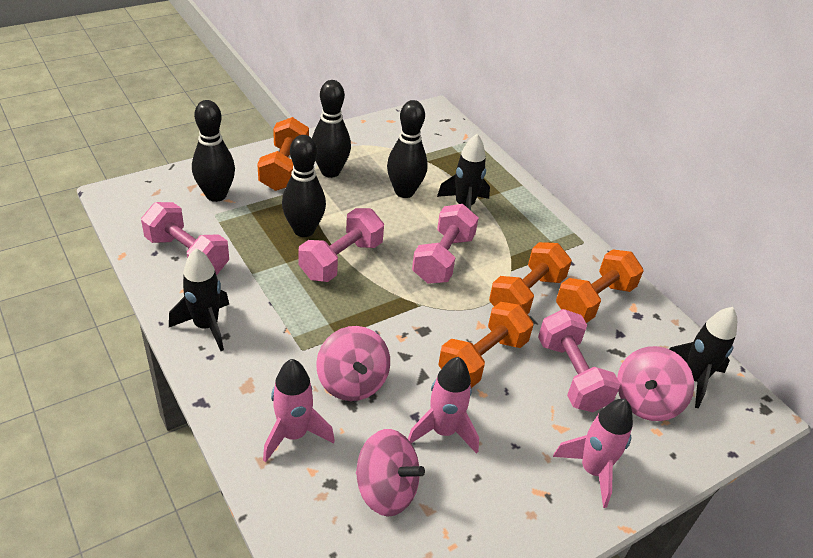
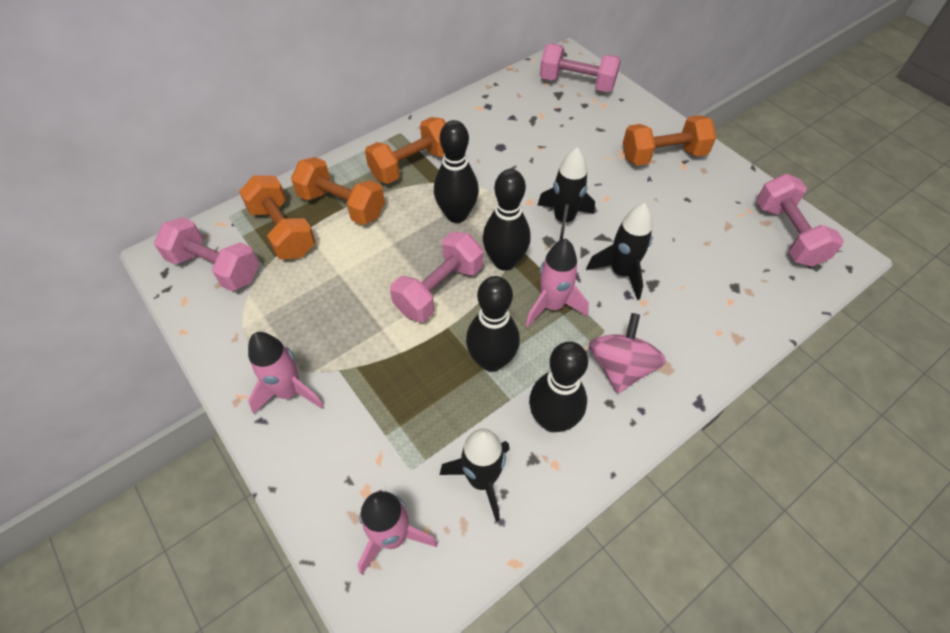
pink spinning top: 3 -> 1

